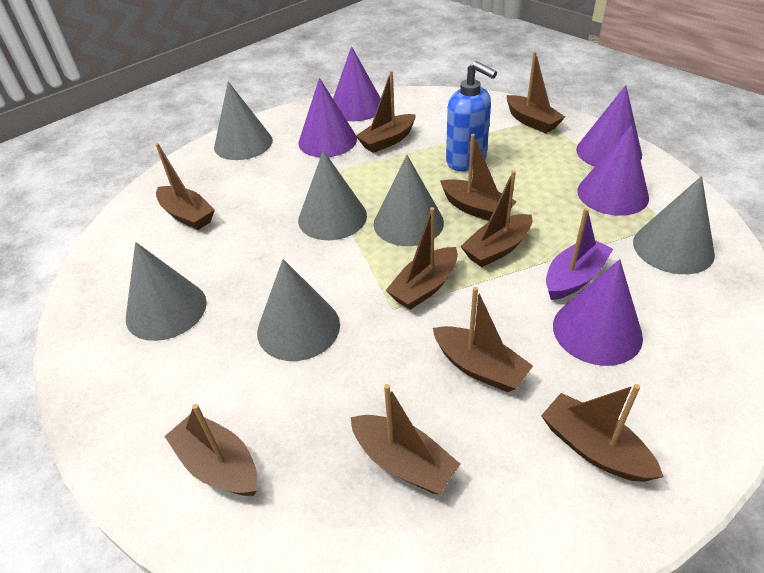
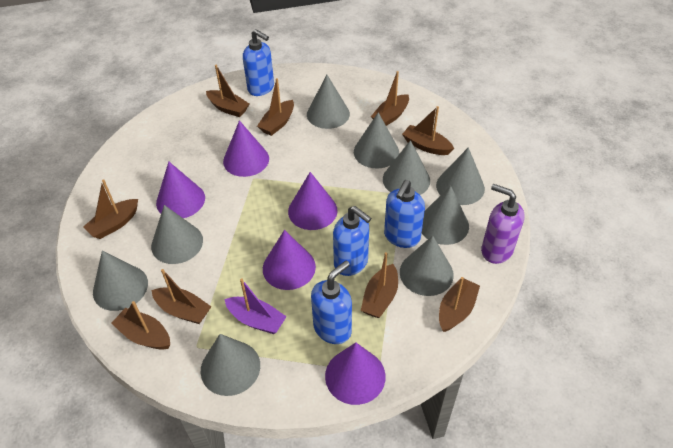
blue soap dispenser: 1 -> 4
brown boat: 10 -> 9
grey cone: 6 -> 9
purple soap dispenser: 0 -> 1

